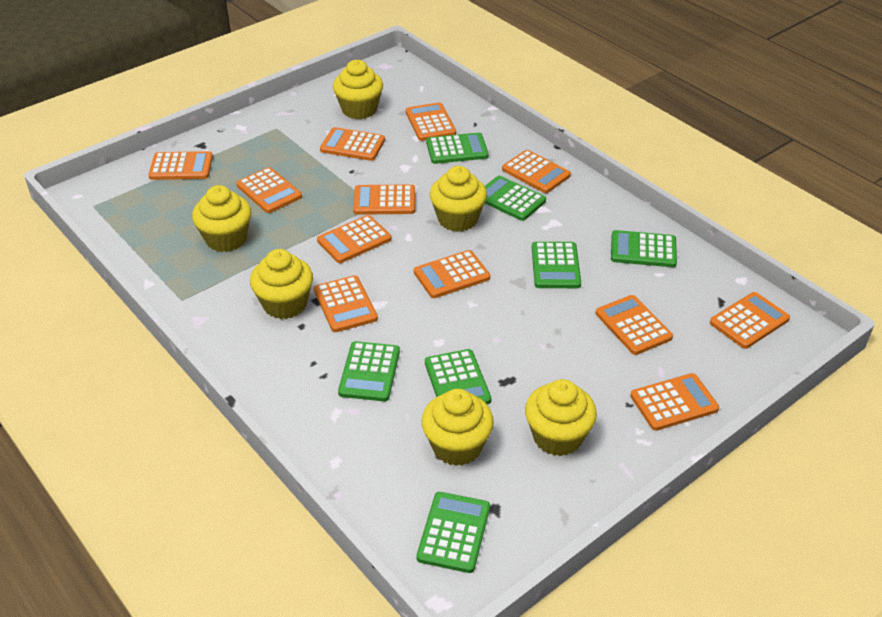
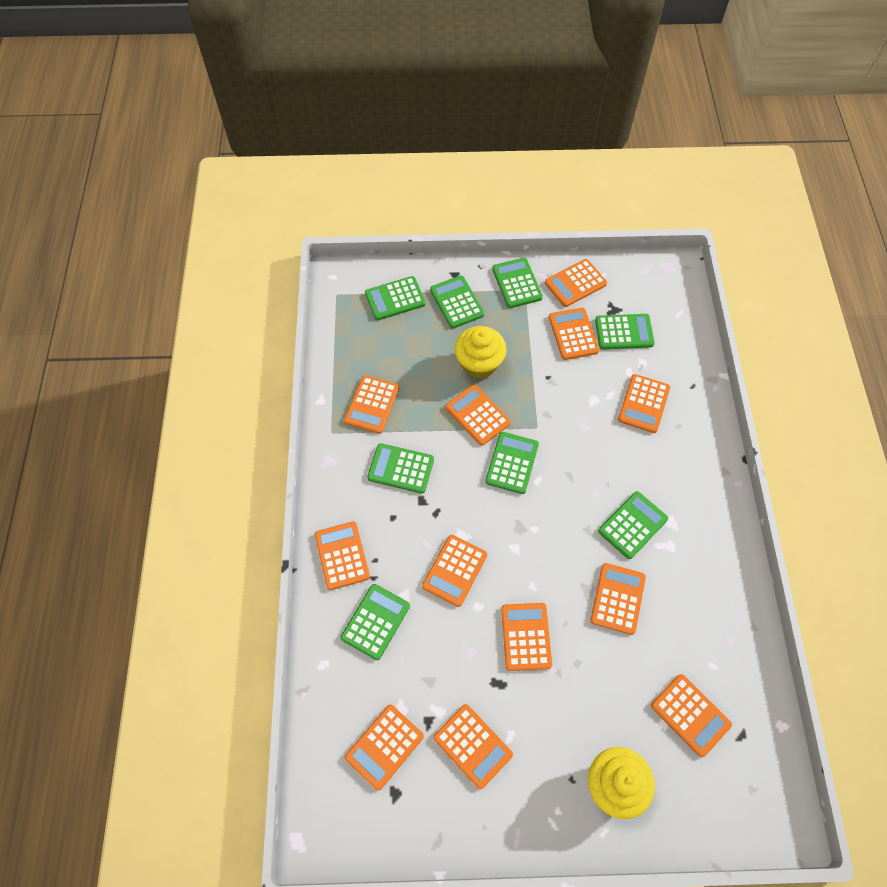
green calculator: 7 -> 8
yellow cupcake: 6 -> 2

